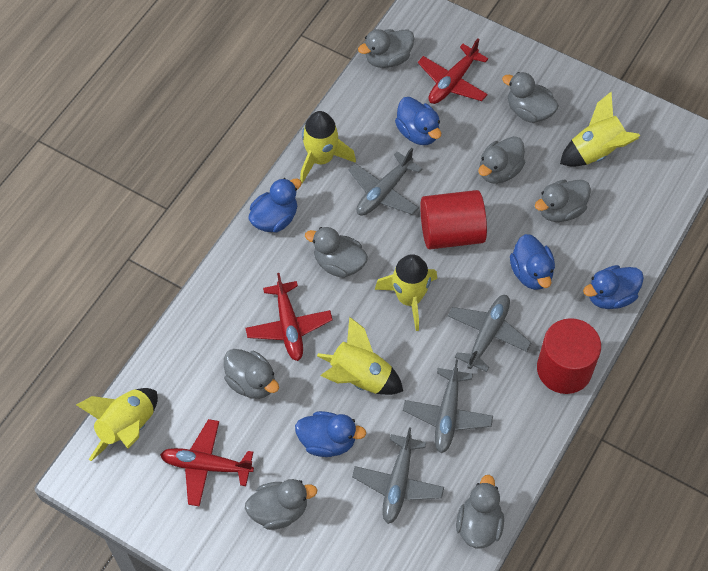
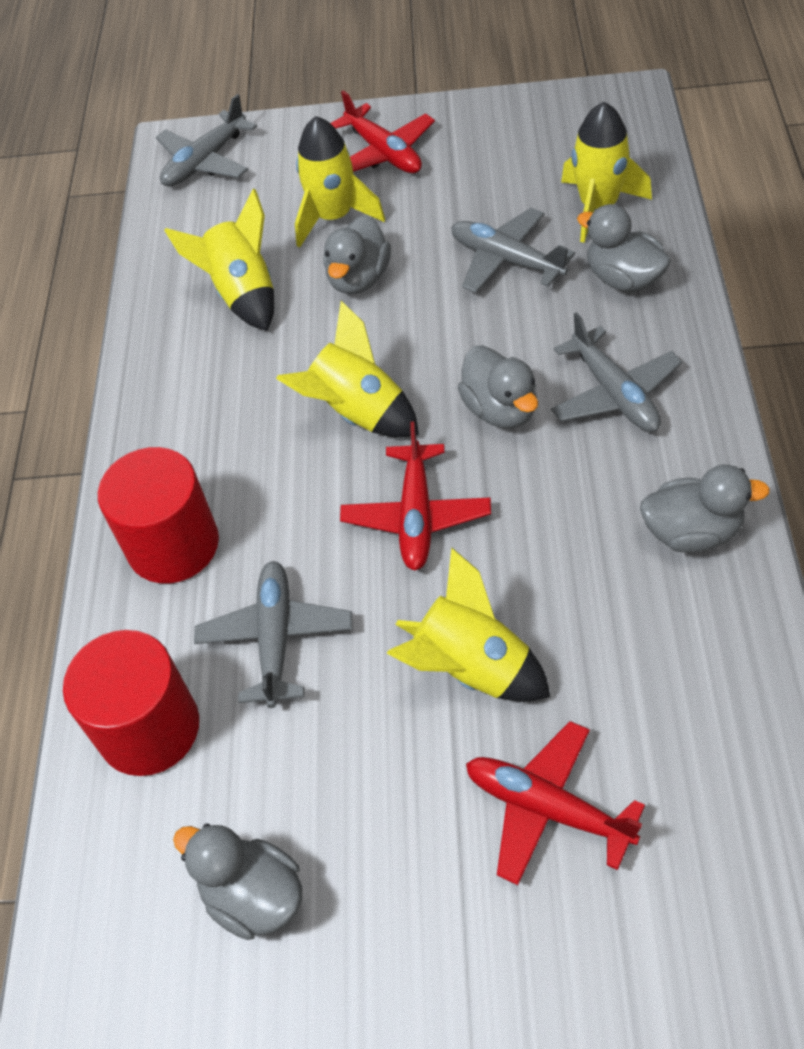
blue duck: 5 -> 0
grey duck: 8 -> 5

